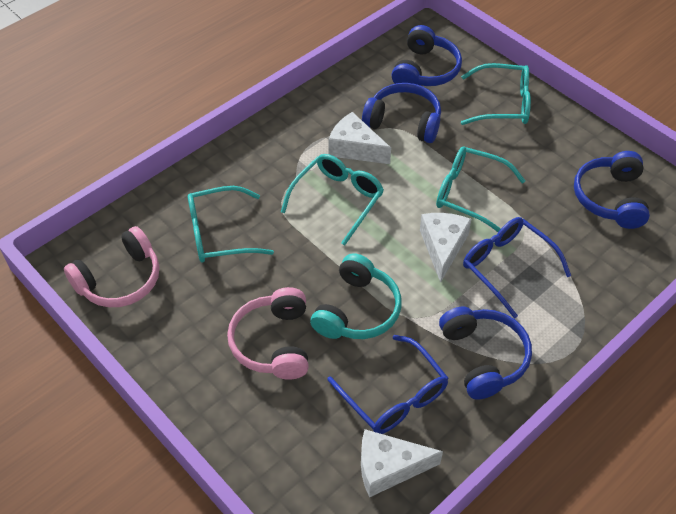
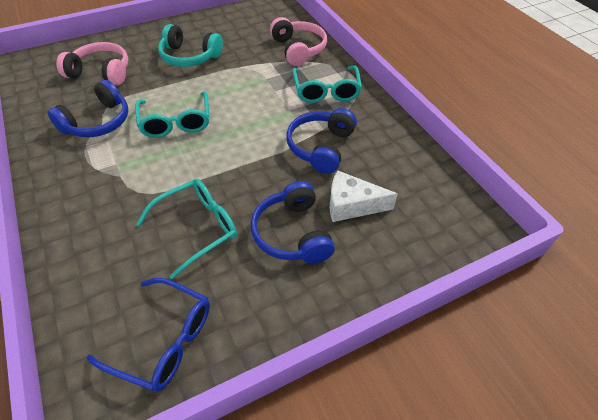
blue glasses: 2 -> 1
blue headphones: 4 -> 3
turquoise glasses: 4 -> 3
white cheese: 3 -> 1

